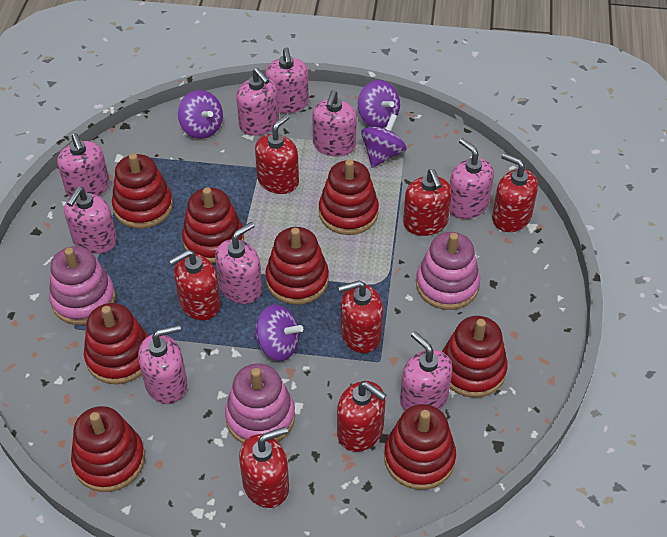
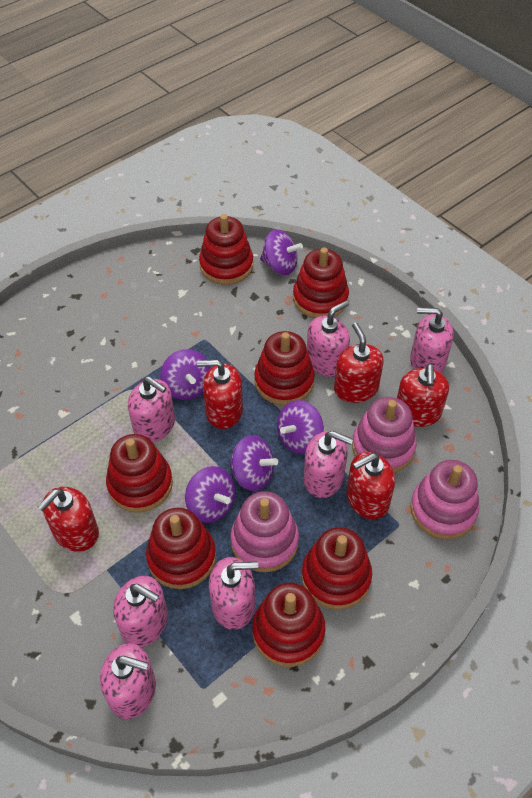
pink soap dispenser: 9 -> 7
purple spinning top: 4 -> 5
red soap dispenser: 7 -> 5
red stacking toy: 8 -> 7

